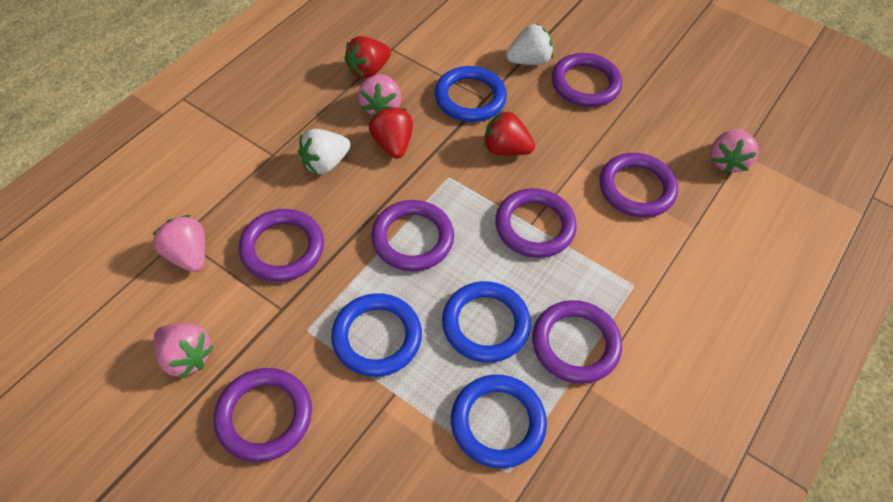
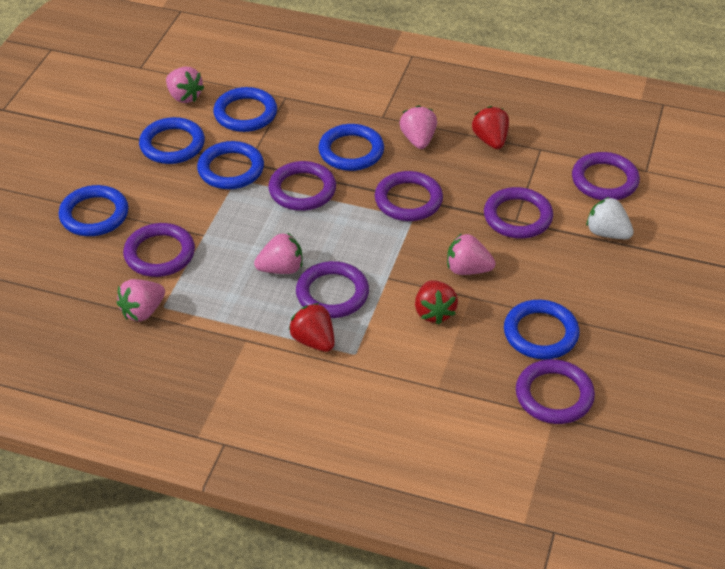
blue ring: 4 -> 6
pink strawberry: 4 -> 5
white strawberry: 2 -> 1

